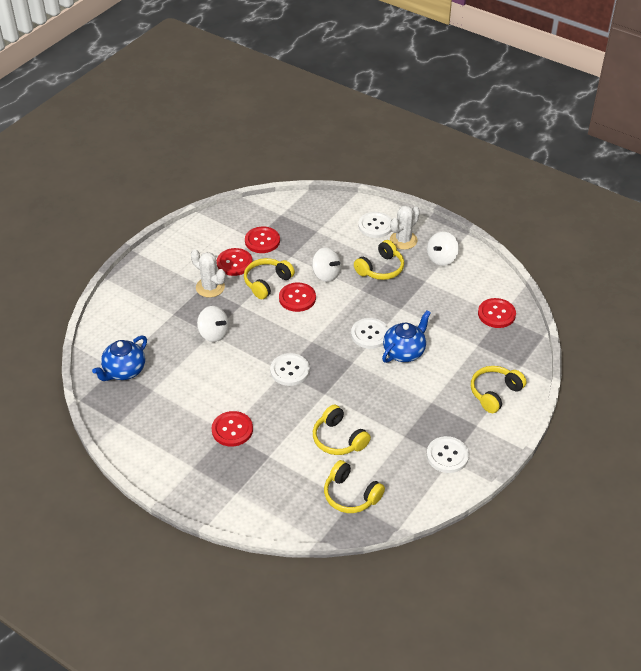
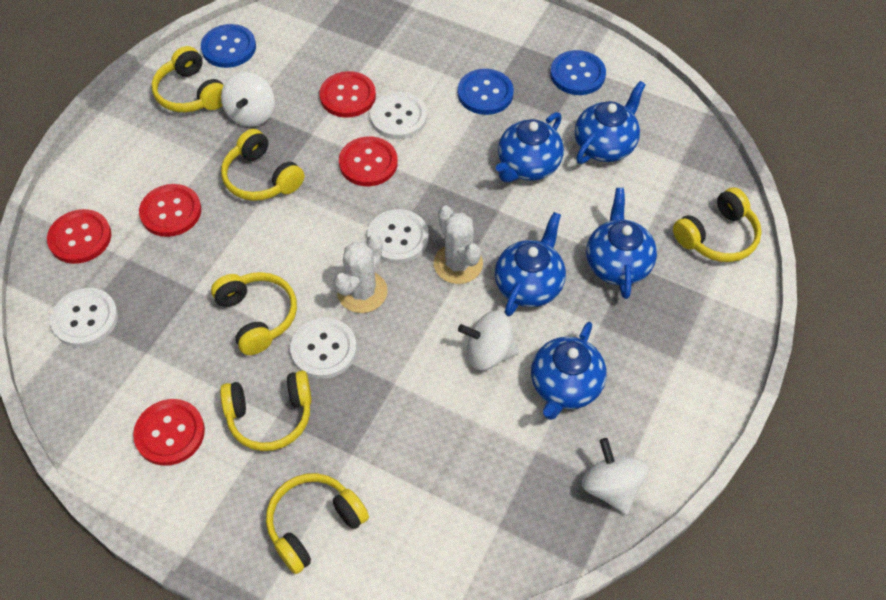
blue button: 0 -> 3
blue teapot: 2 -> 5
yellow headphones: 5 -> 6

